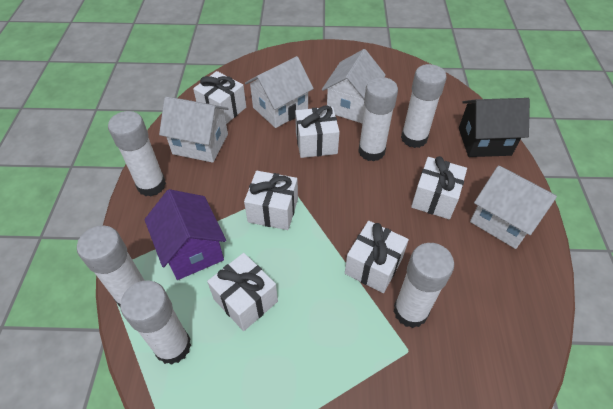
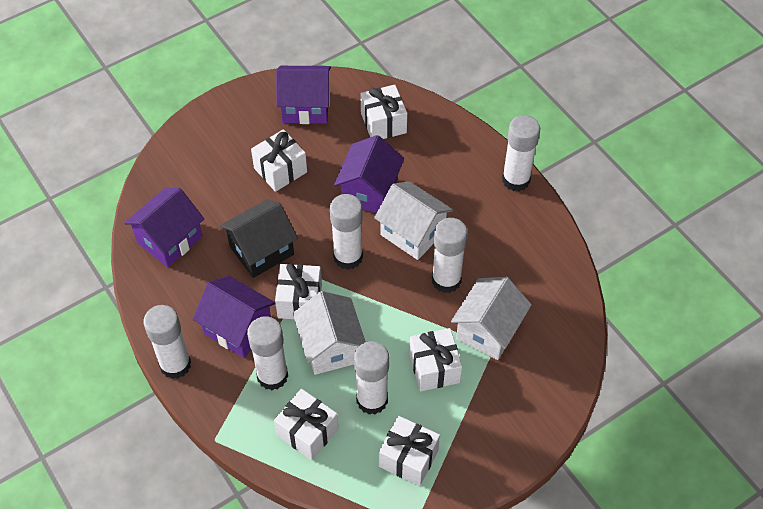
purple house: 1 -> 4
white house: 4 -> 3

